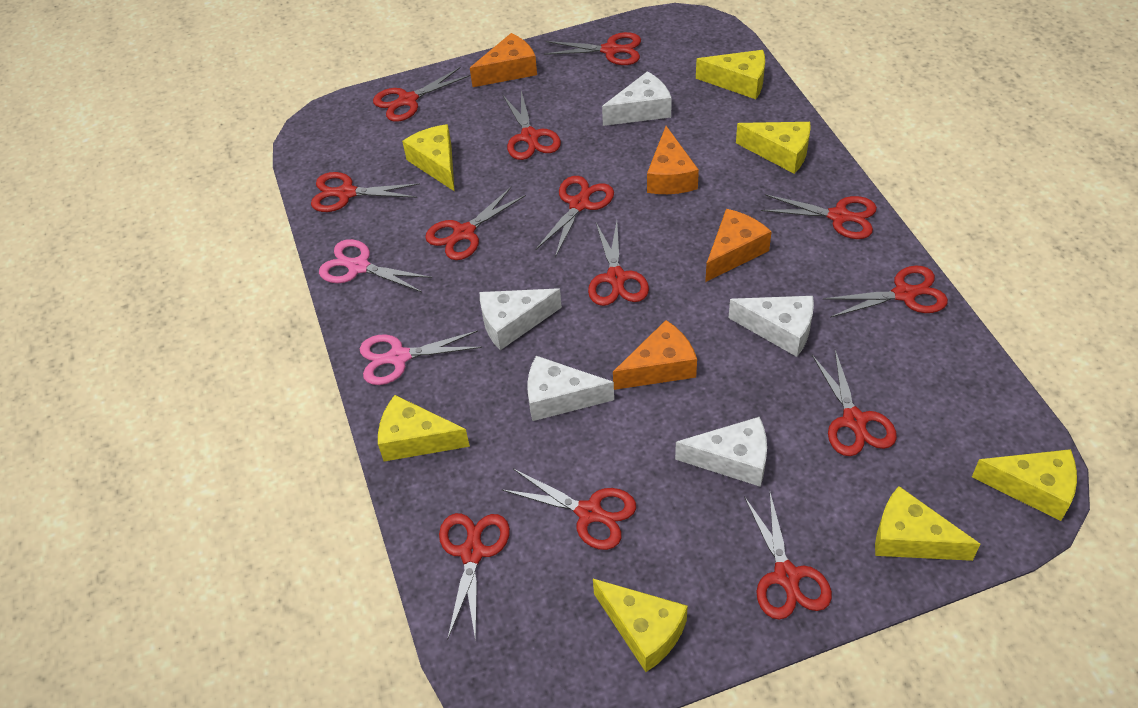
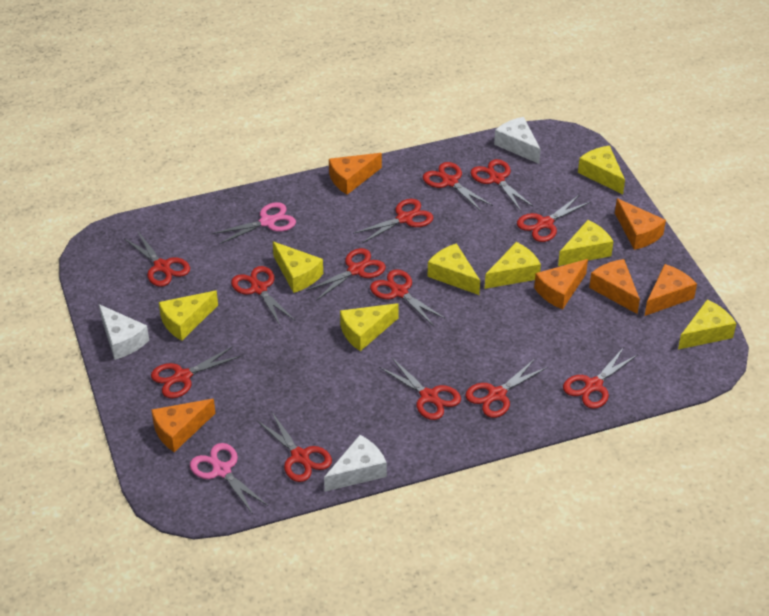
orange cheese: 4 -> 6
white cheese: 5 -> 3
yellow cheese: 7 -> 8

